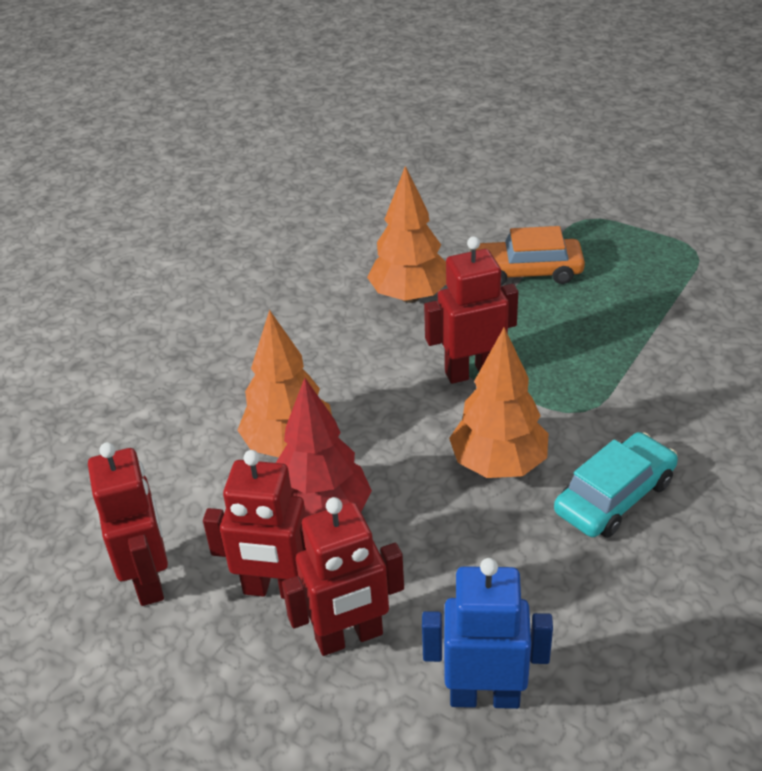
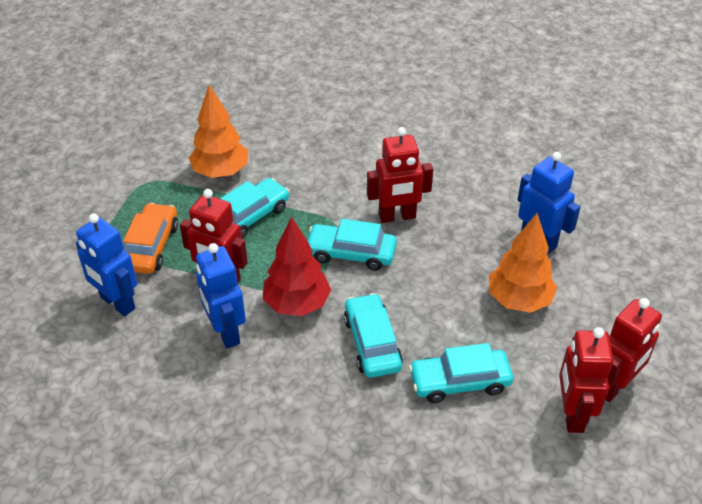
blue robot: 1 -> 3
orange tree: 3 -> 2
turquoise car: 1 -> 4

